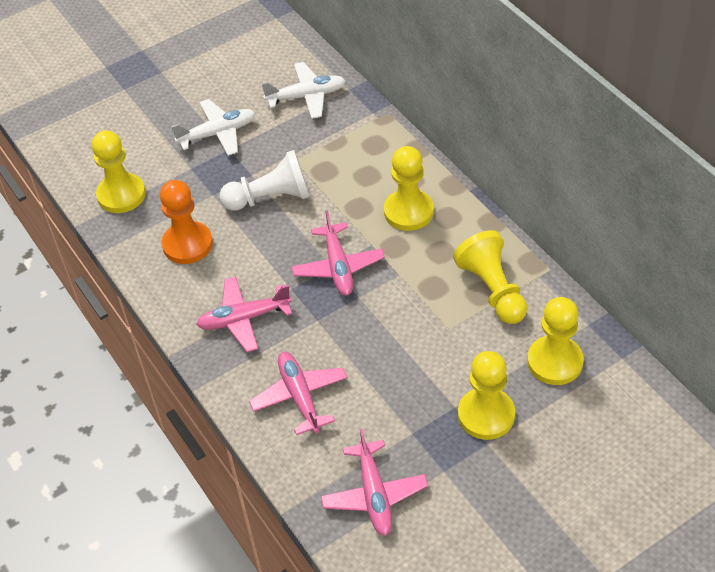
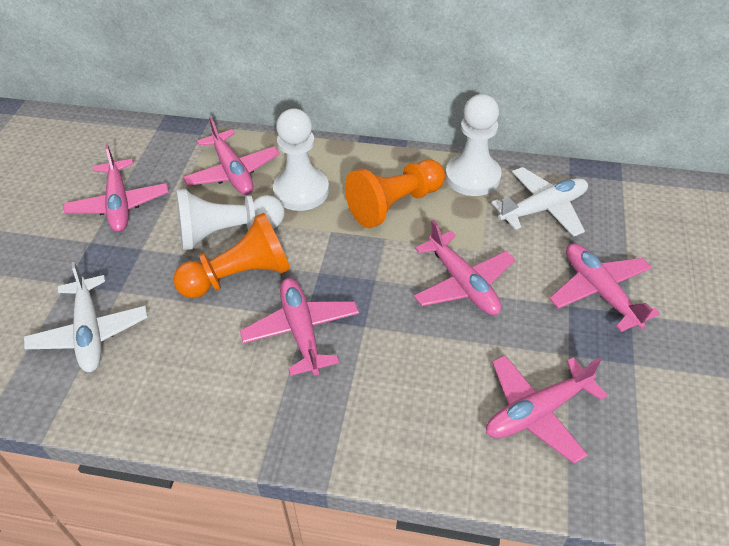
orange pawn: 1 -> 2
pink plane: 4 -> 6
white pawn: 1 -> 3
yellow pawn: 5 -> 0

